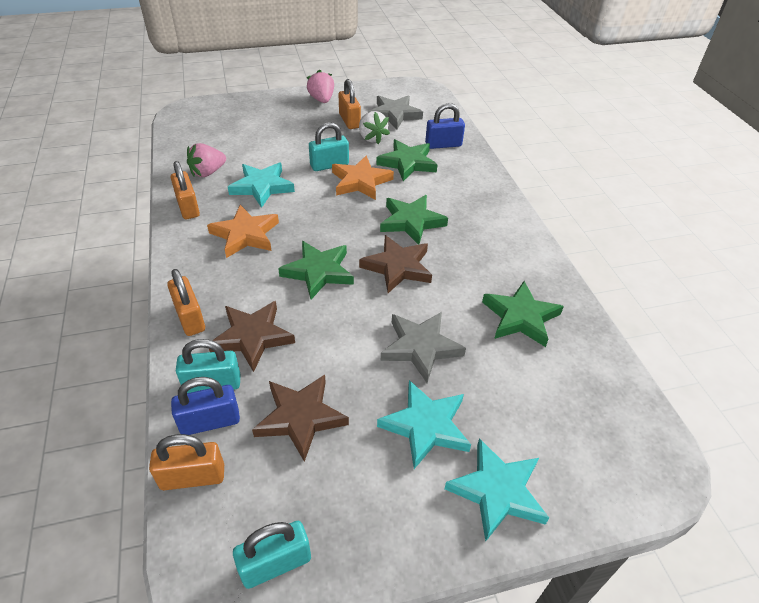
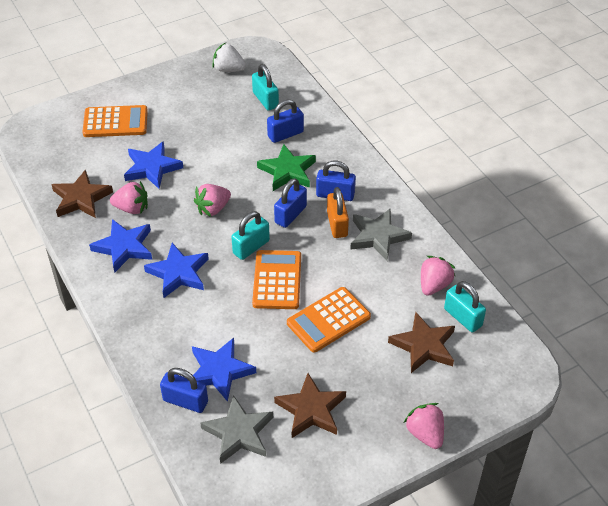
blue padlock: 2 -> 4
blue star: 0 -> 4
green star: 4 -> 1
orange calculator: 0 -> 3
orange padlock: 4 -> 1
orange star: 2 -> 0
pink strawberry: 2 -> 4
turquoise star: 3 -> 0

